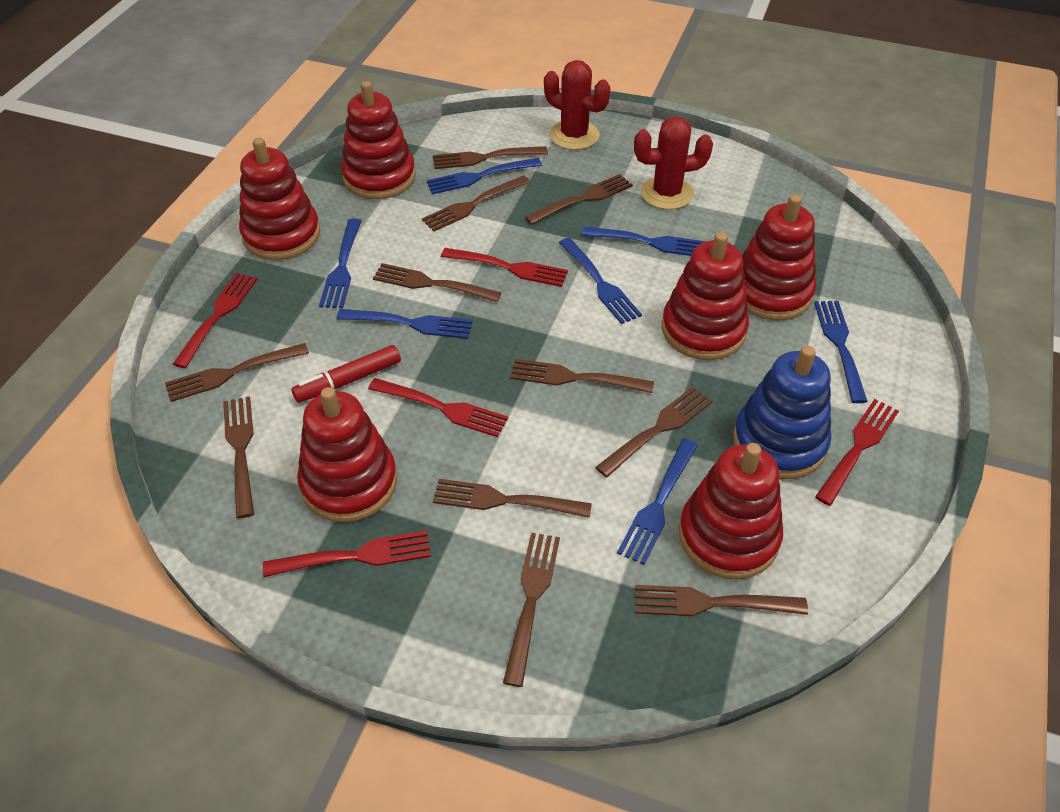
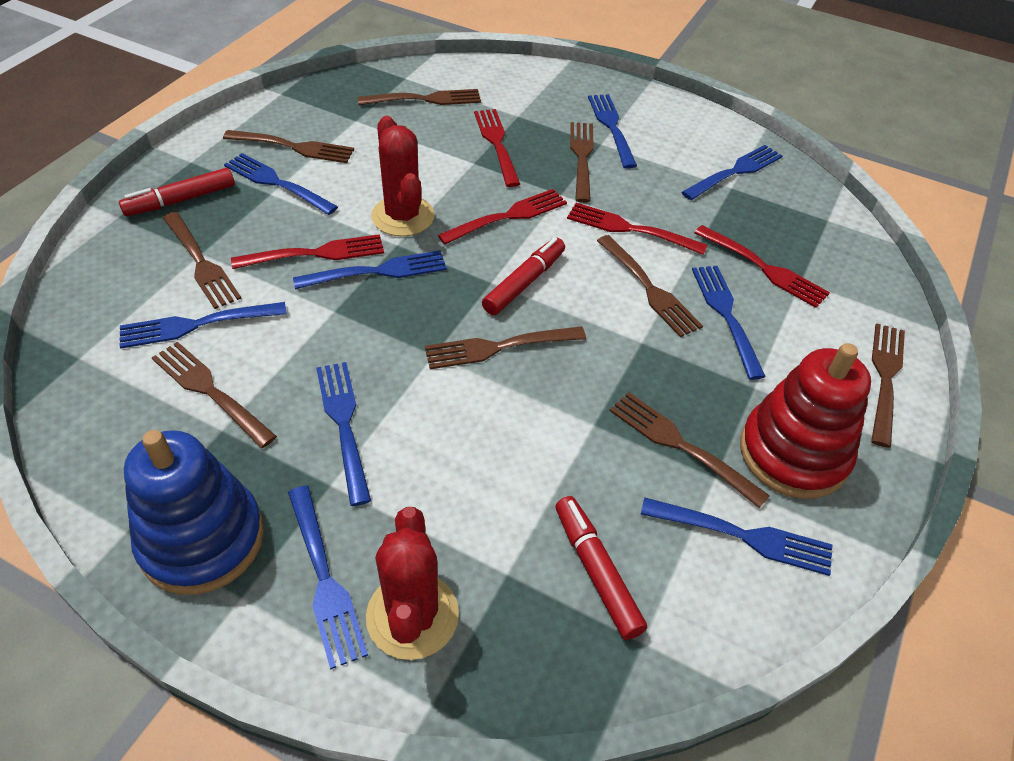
blue fork: 7 -> 9
brown fork: 11 -> 9
red marker: 1 -> 3
red stacking toy: 6 -> 1

